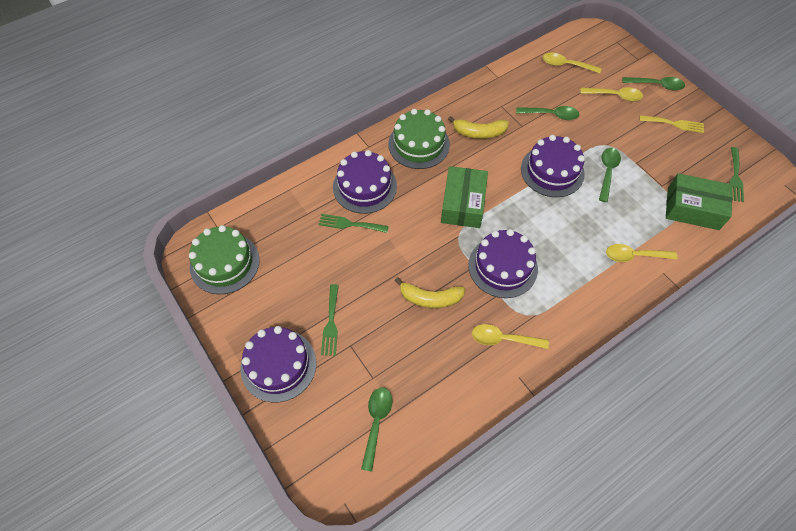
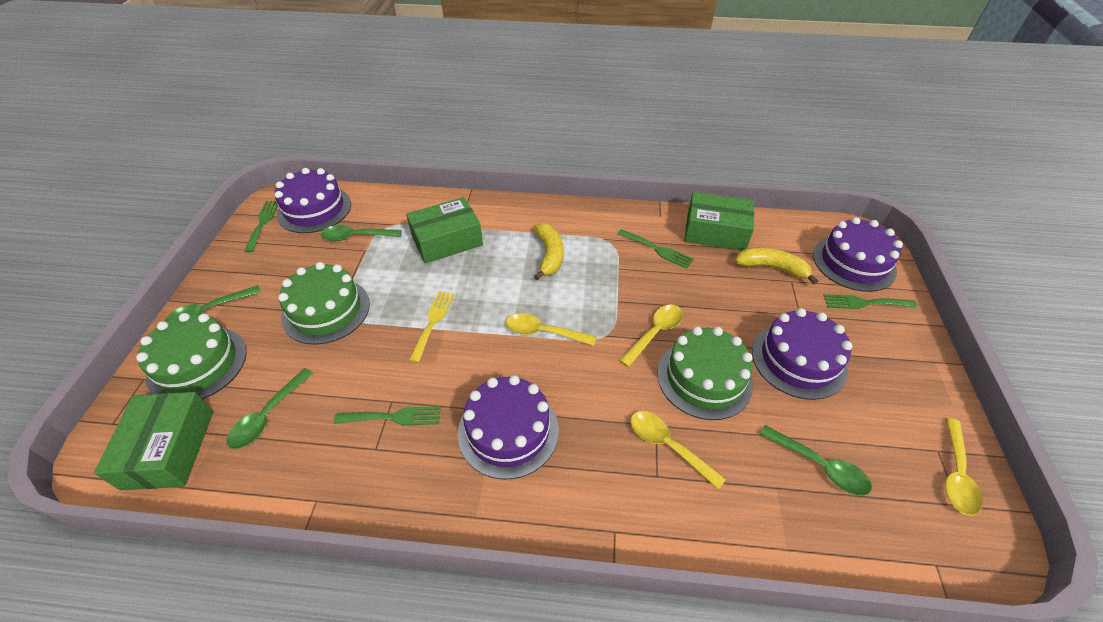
green box: 2 -> 3
green cake: 2 -> 3
green fork: 3 -> 4

